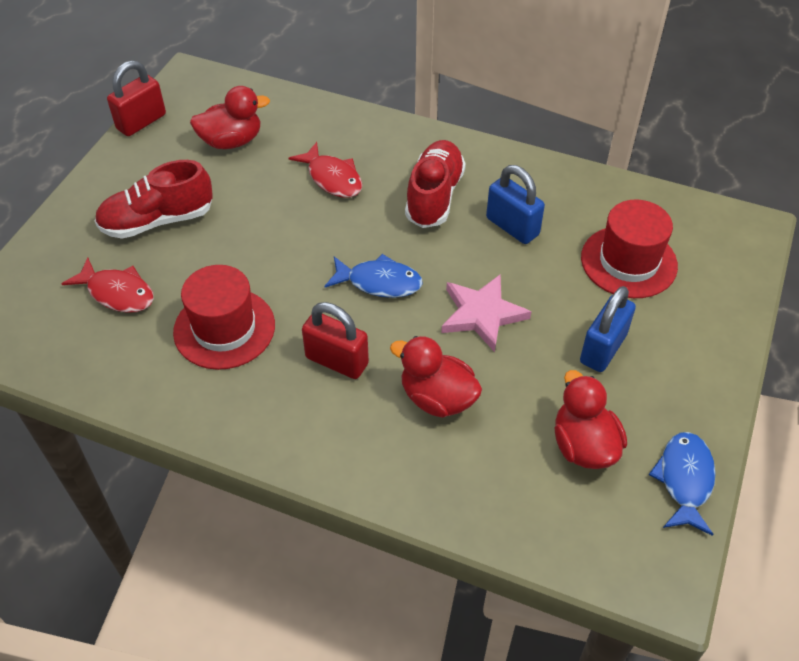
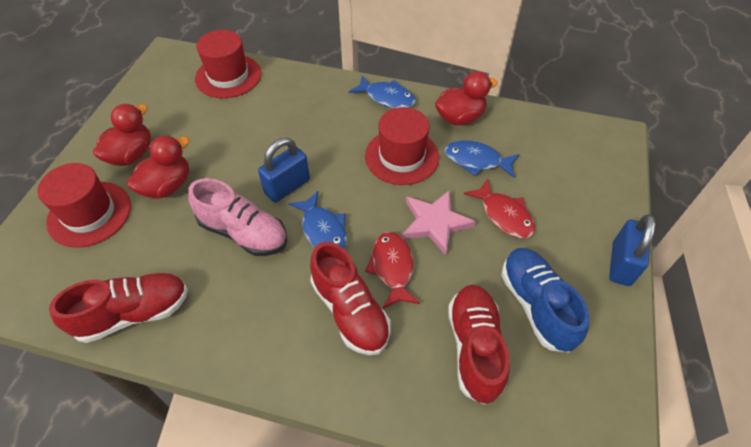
blue fish: 2 -> 3
blue shoe: 0 -> 1
pink shoe: 0 -> 1
red hat: 2 -> 3
red padlock: 2 -> 0
red shoe: 2 -> 3

